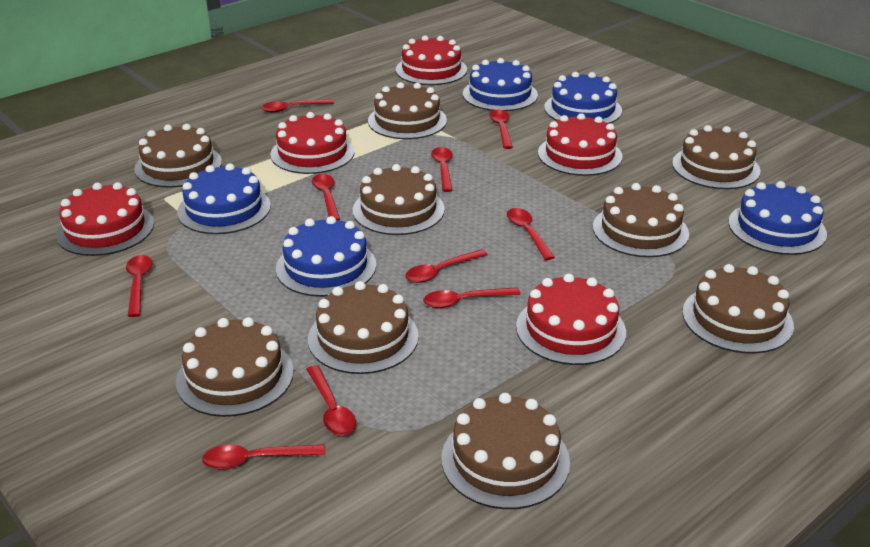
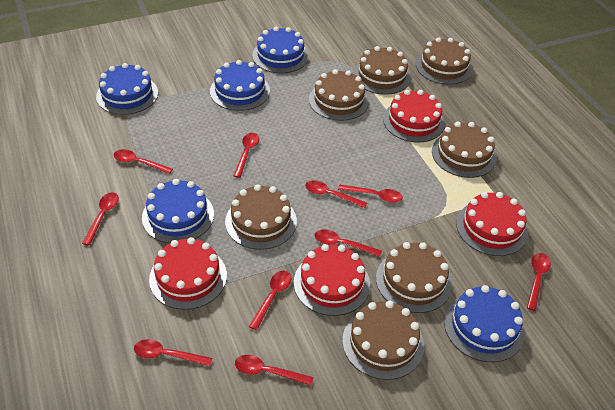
brown cake: 9 -> 7
red cake: 5 -> 4

